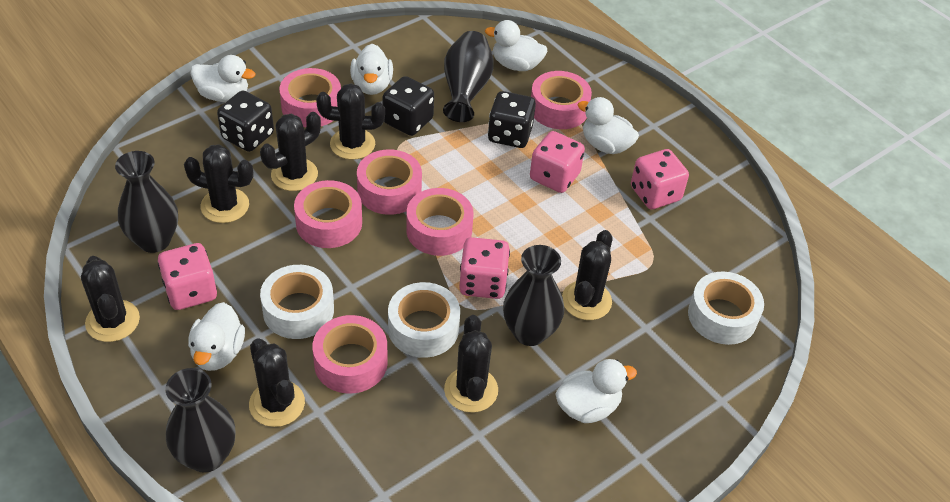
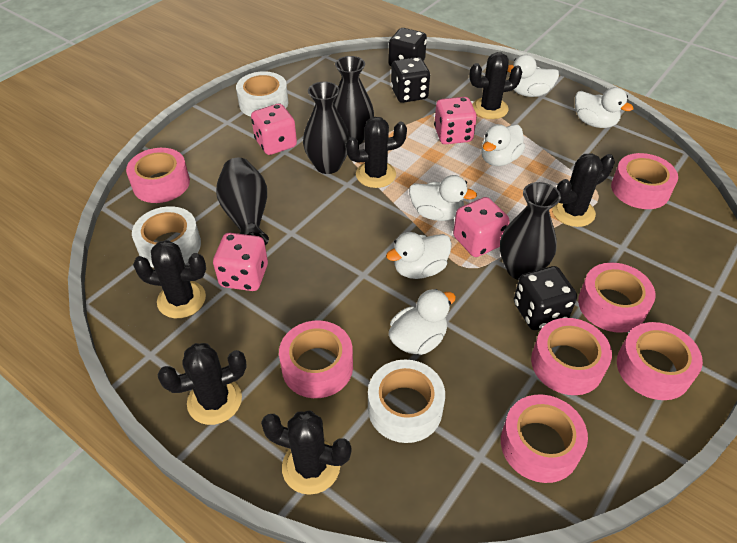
black cactus: 7 -> 6
pink tape: 6 -> 7

